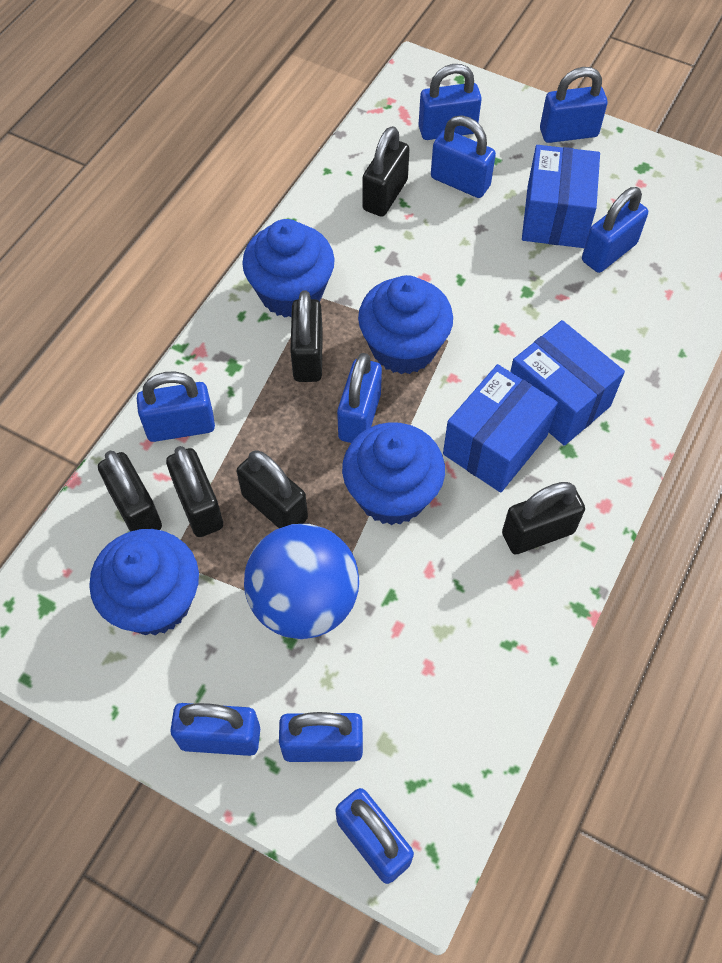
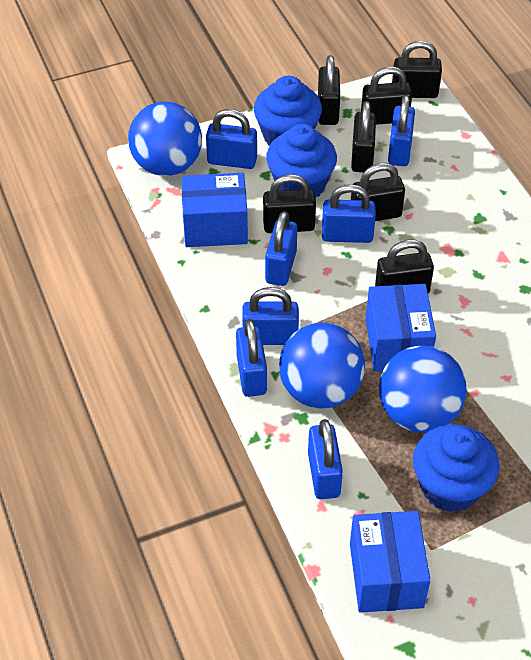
black padlock: 6 -> 7
blue ball: 1 -> 3
blue cupcake: 4 -> 3
blue padlock: 9 -> 7

